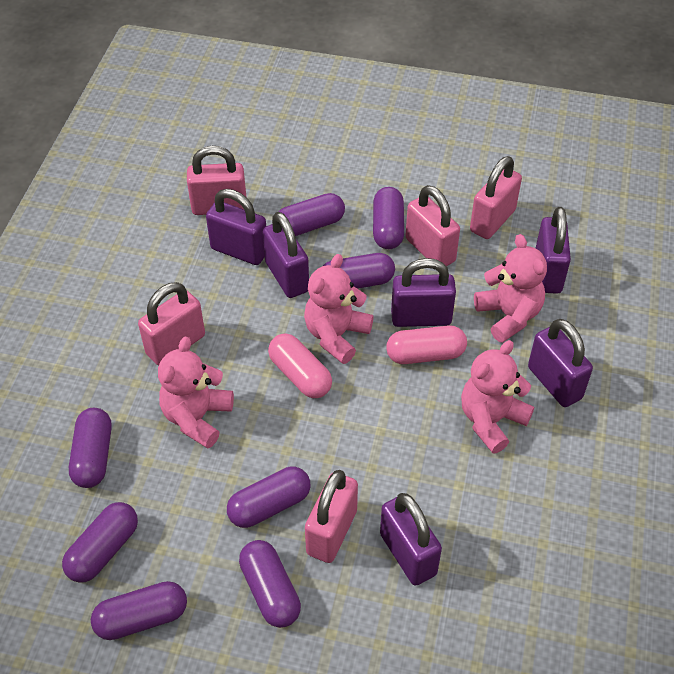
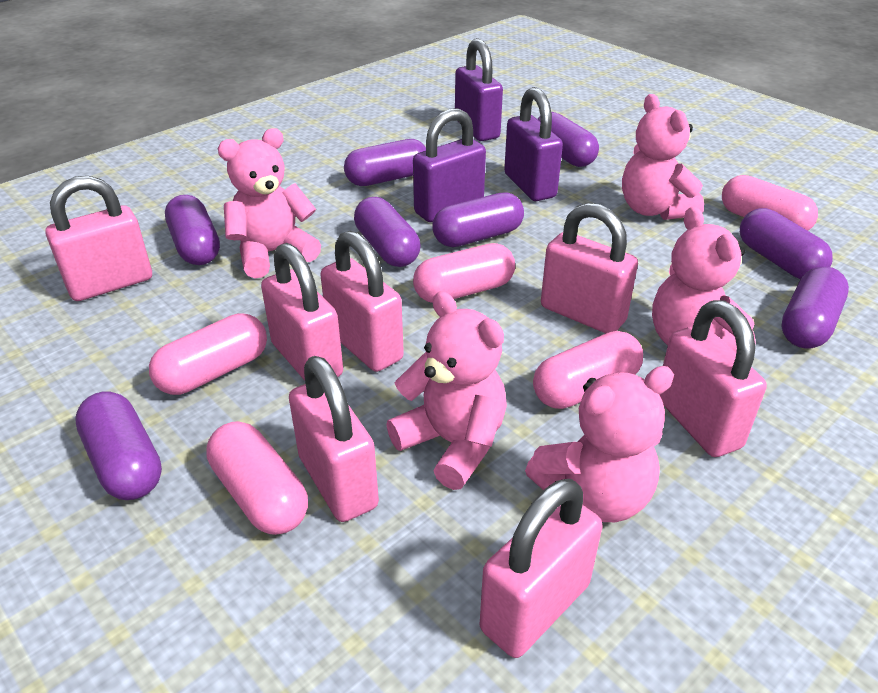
pink capsule: 2 -> 5
pink padlock: 5 -> 7
pink teddy bear: 4 -> 5
purple padlock: 6 -> 3

